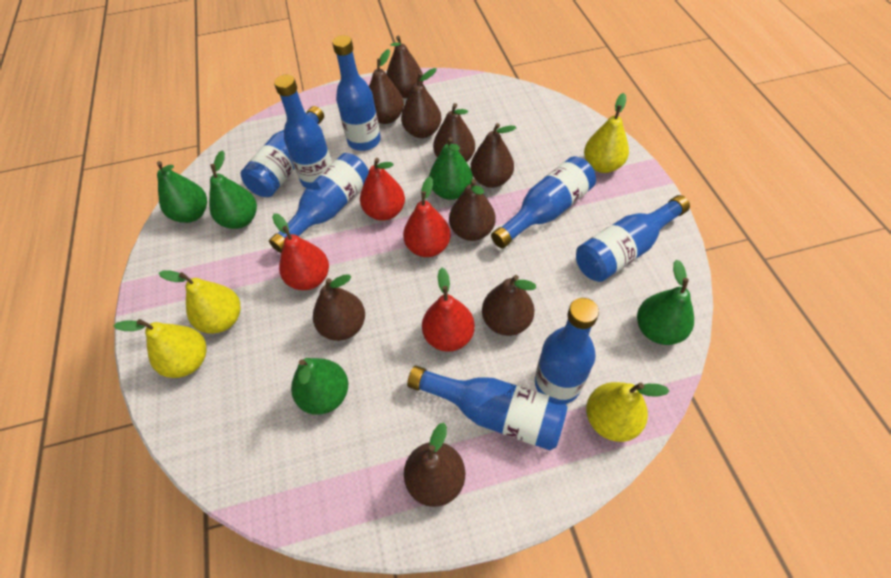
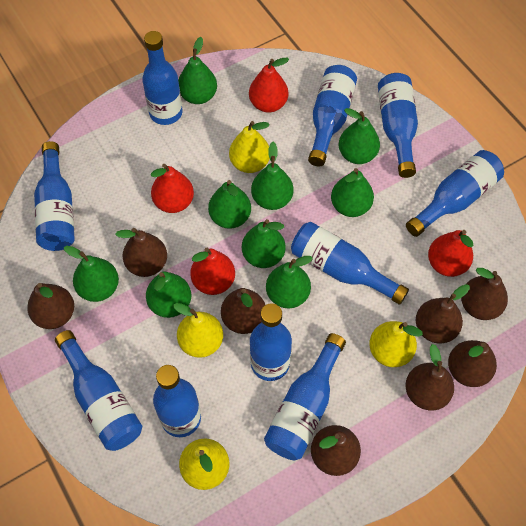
blue bottle: 8 -> 10
brown pear: 9 -> 8
green pear: 5 -> 9

